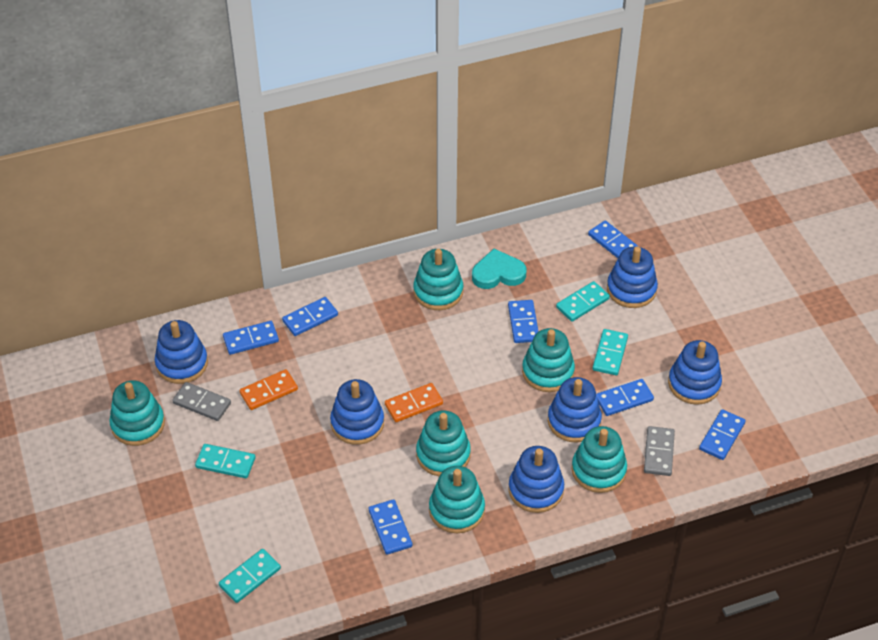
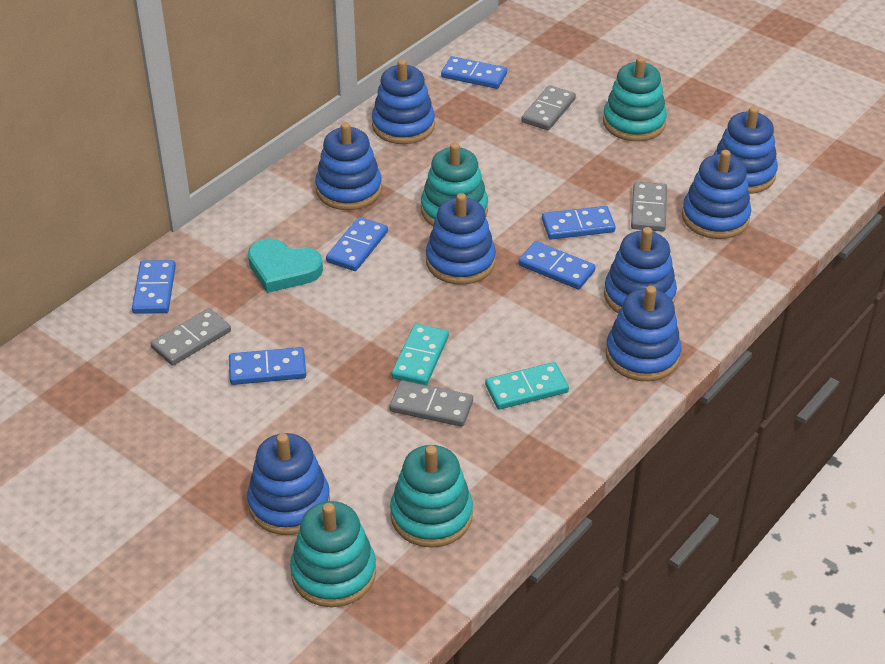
blue domino: 7 -> 6
blue stacking toy: 6 -> 8
grey domino: 2 -> 4
orange domino: 2 -> 0
turquoise domino: 4 -> 2
turquoise stacking toy: 6 -> 4

